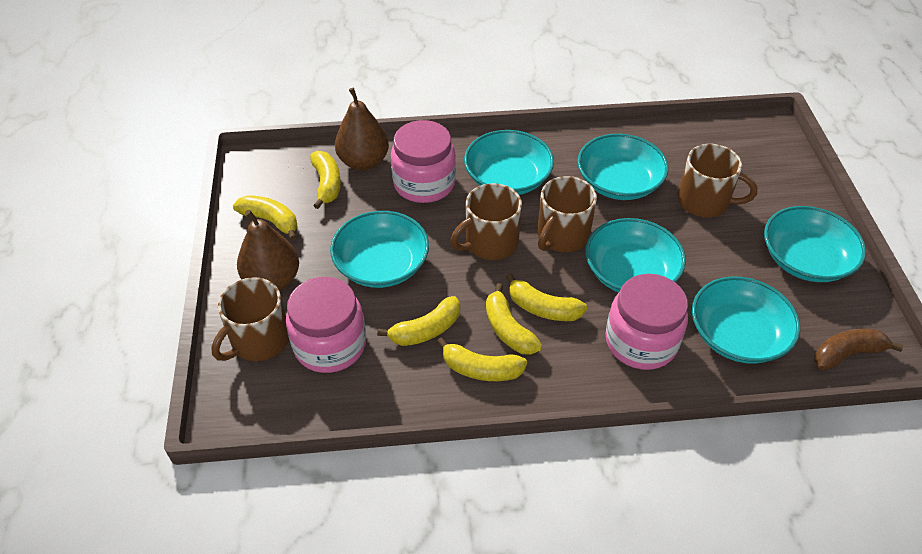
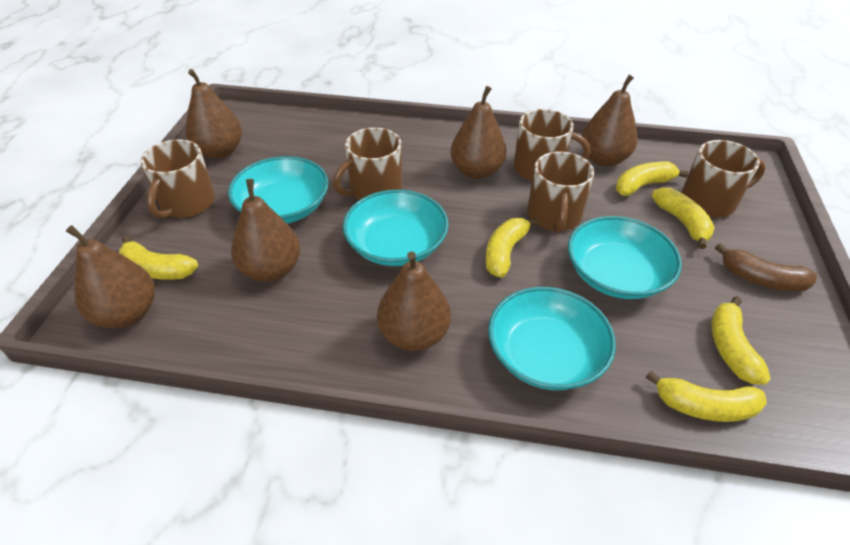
brown mug: 4 -> 5
brown pear: 2 -> 6
pink jar: 3 -> 0
turquoise bowl: 6 -> 4

